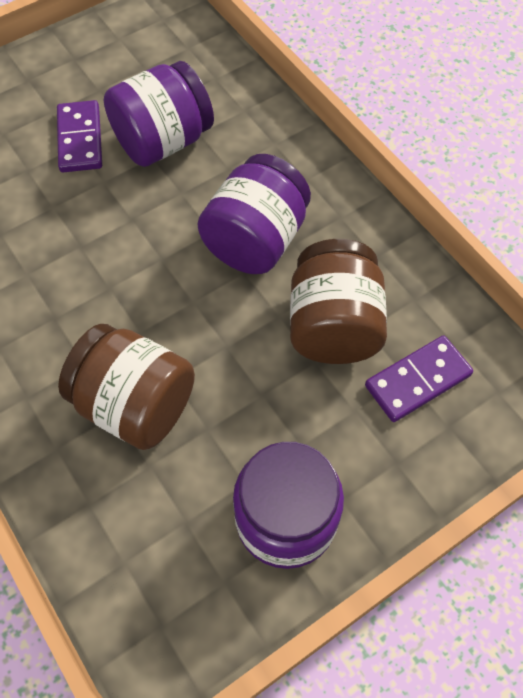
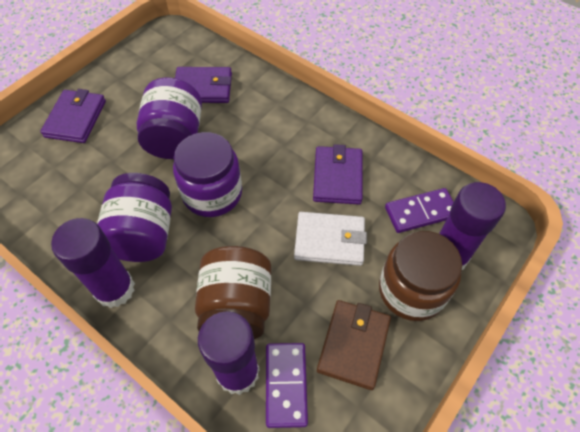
brown wallet: 0 -> 1
purple glue stick: 0 -> 3
purple wallet: 0 -> 3
white wallet: 0 -> 1

